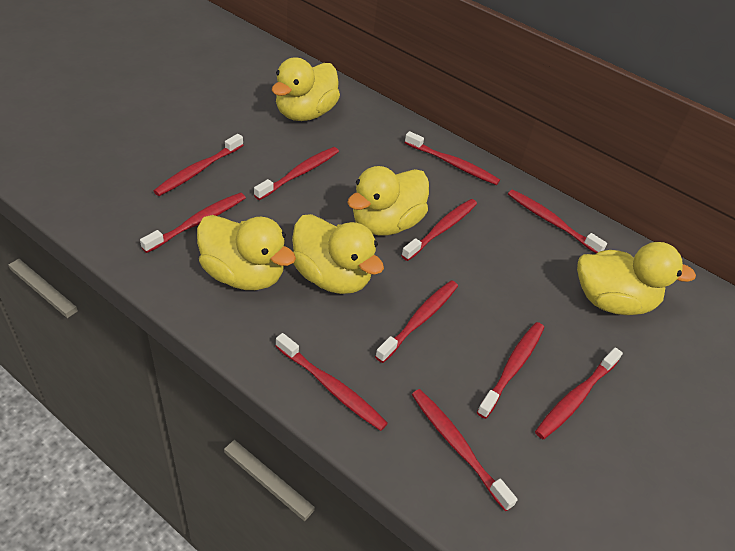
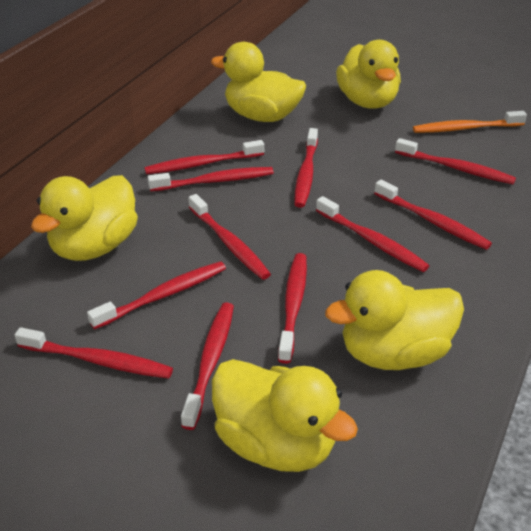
orange toothbrush: 0 -> 1

